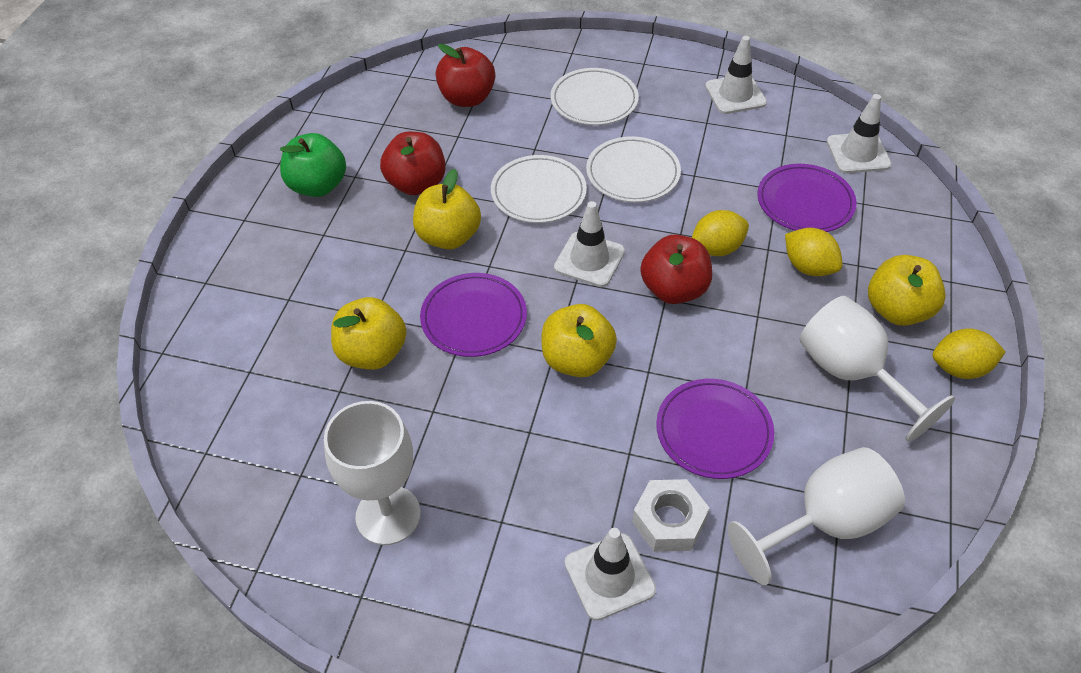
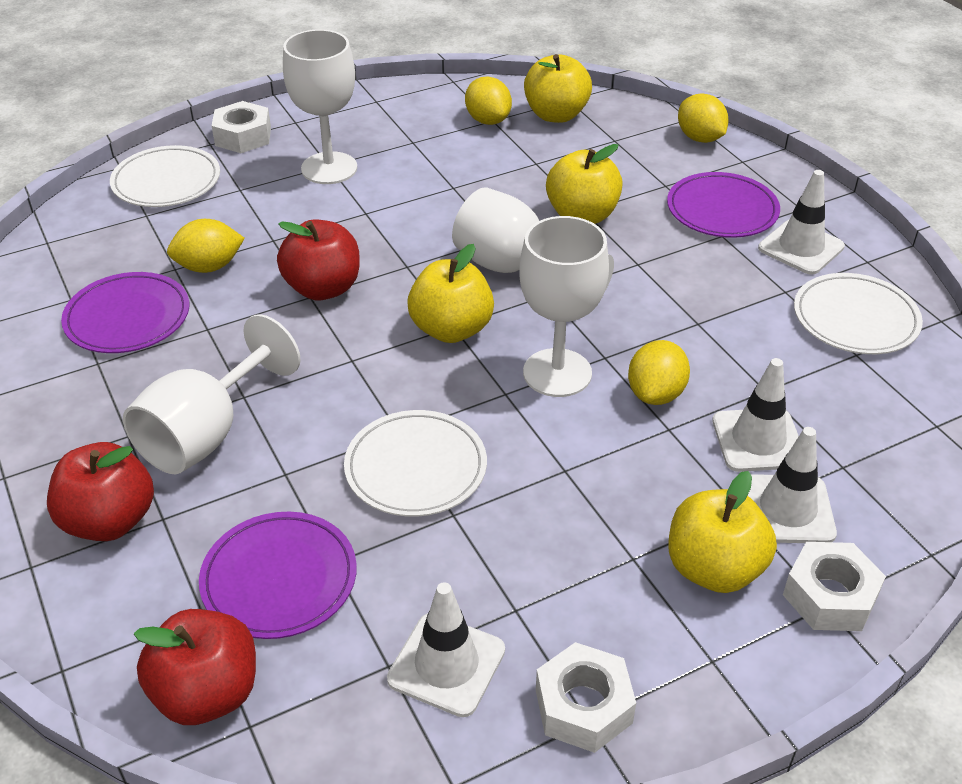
green apple: 1 -> 0
white goblet: 3 -> 4
white nut: 1 -> 3
yellow lemon: 3 -> 4

